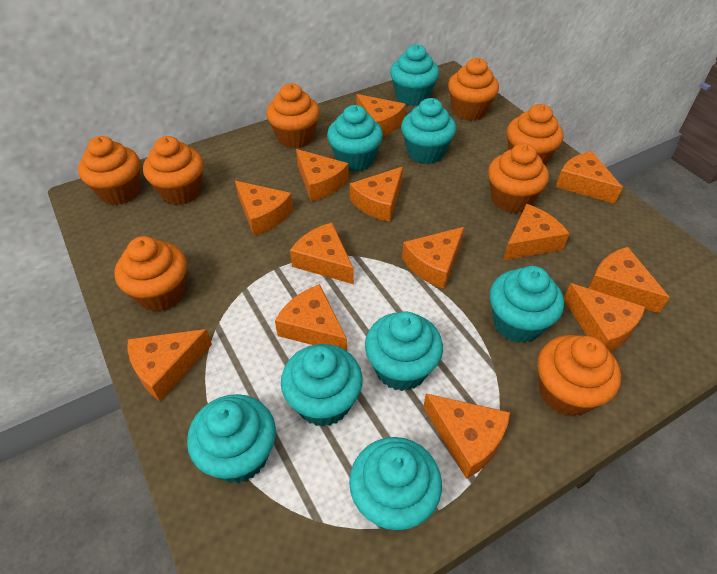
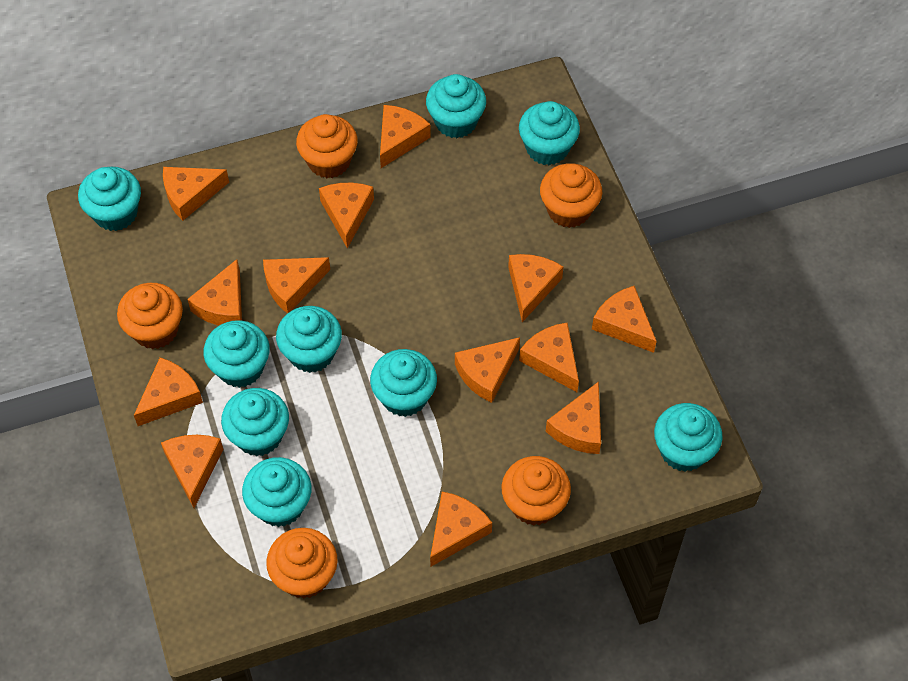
orange cupcake: 8 -> 5
turquoise cupcake: 8 -> 9

